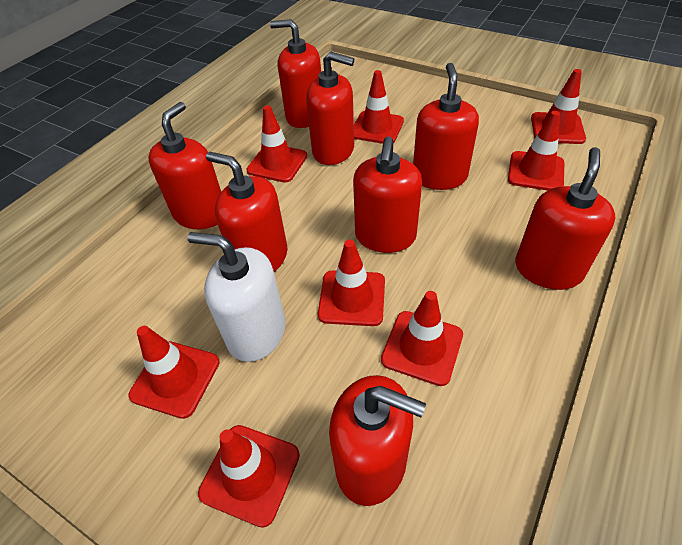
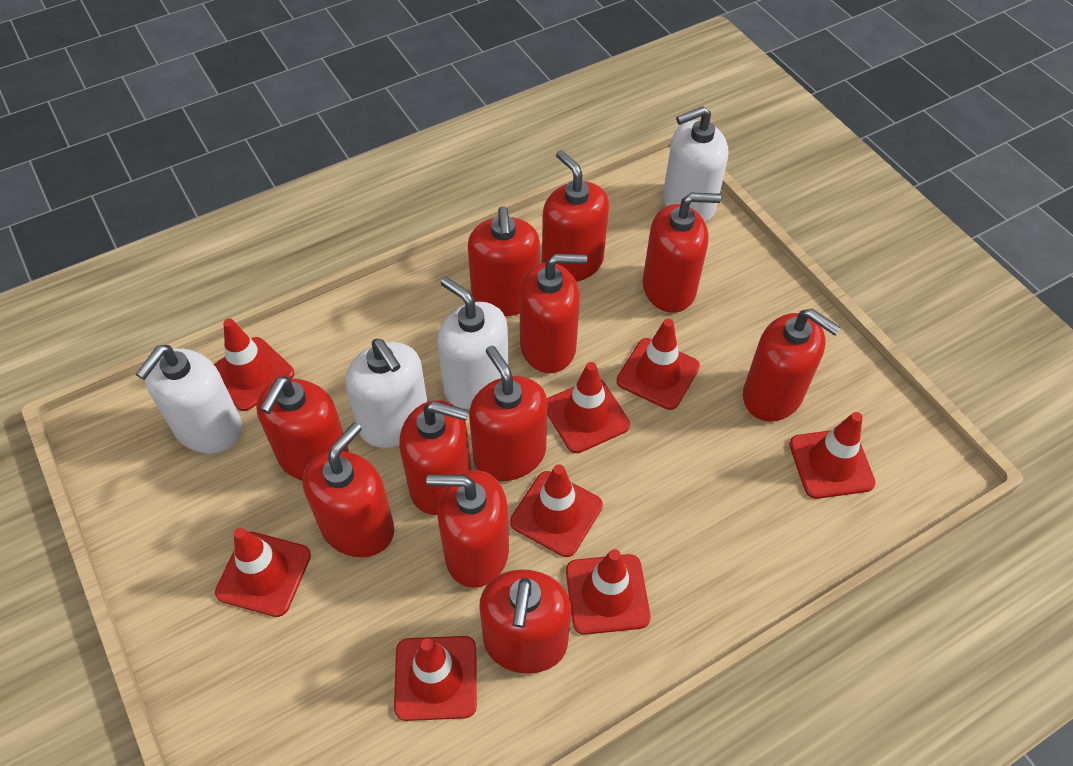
red soap dispenser: 8 -> 11
white soap dispenser: 1 -> 4

